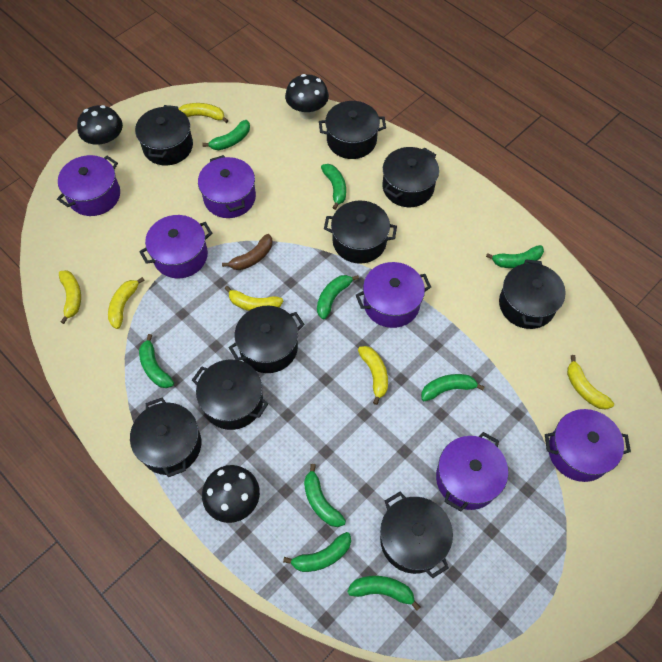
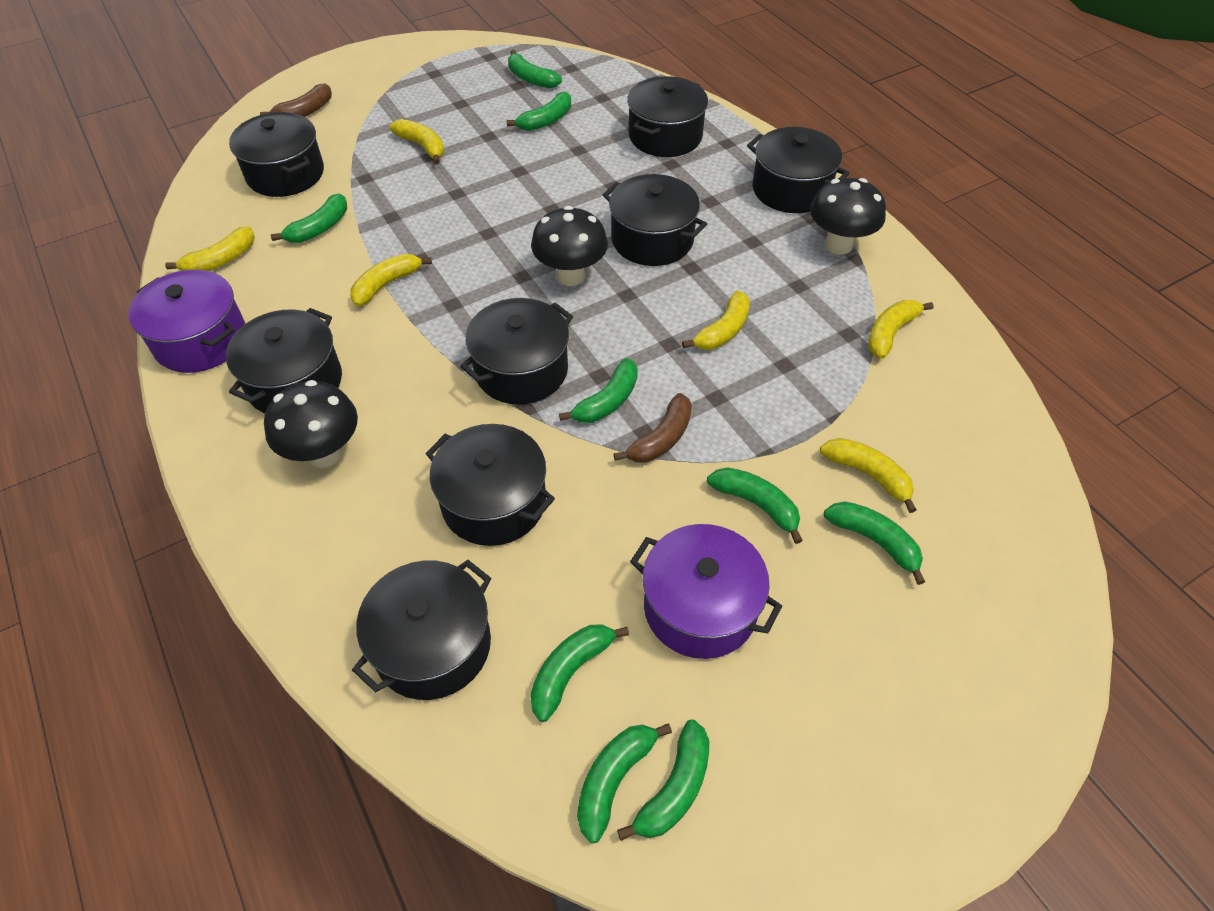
black pot: 9 -> 8
brown banana: 1 -> 2
purple pot: 6 -> 2

